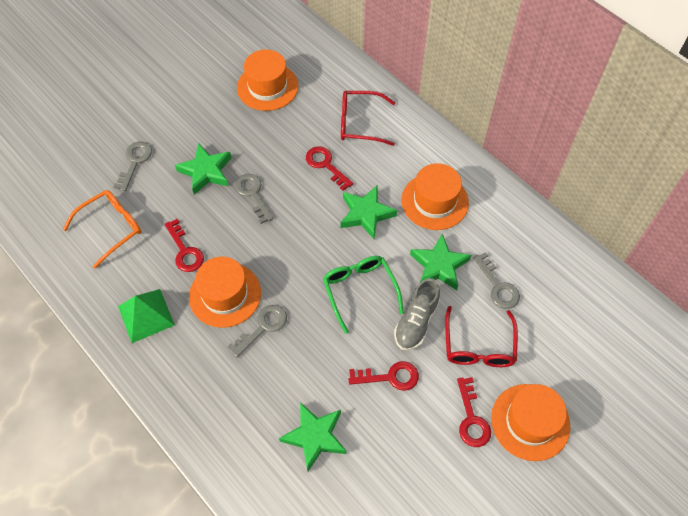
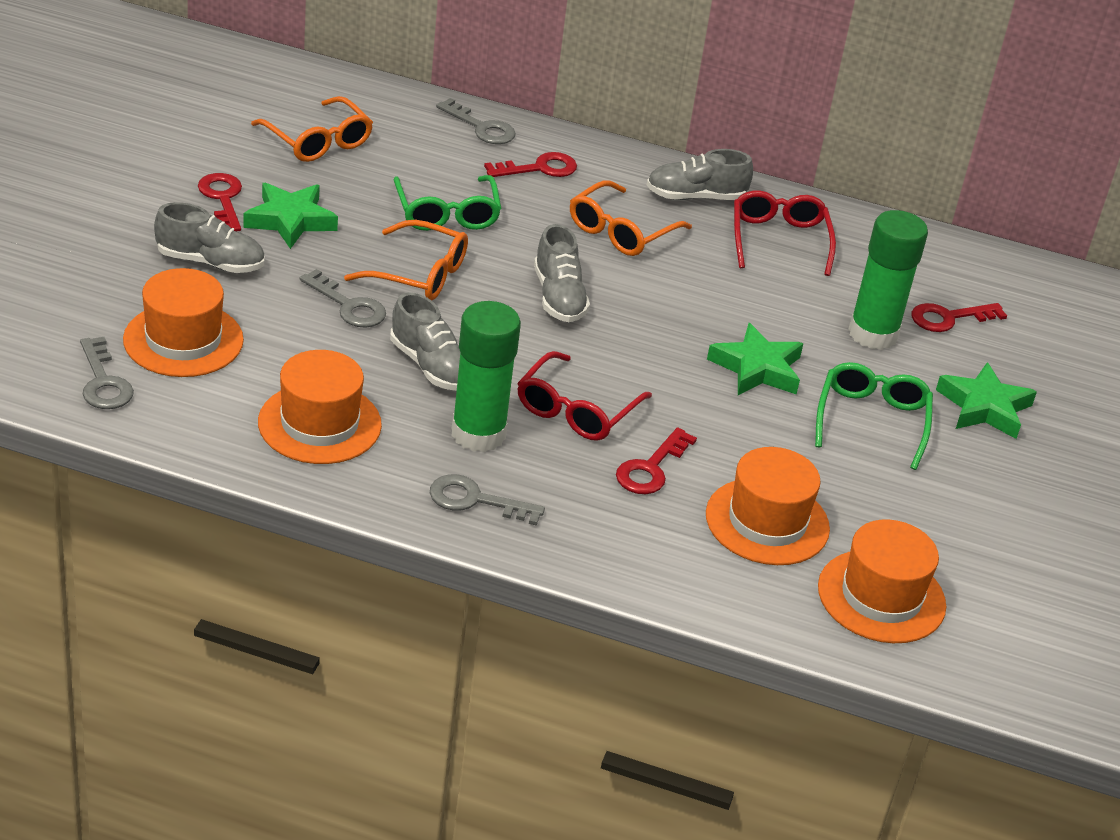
green glasses: 1 -> 2
green glue stick: 0 -> 2
green pyramid: 1 -> 0
green star: 4 -> 3
grey shoe: 1 -> 4
orange glasses: 1 -> 3

